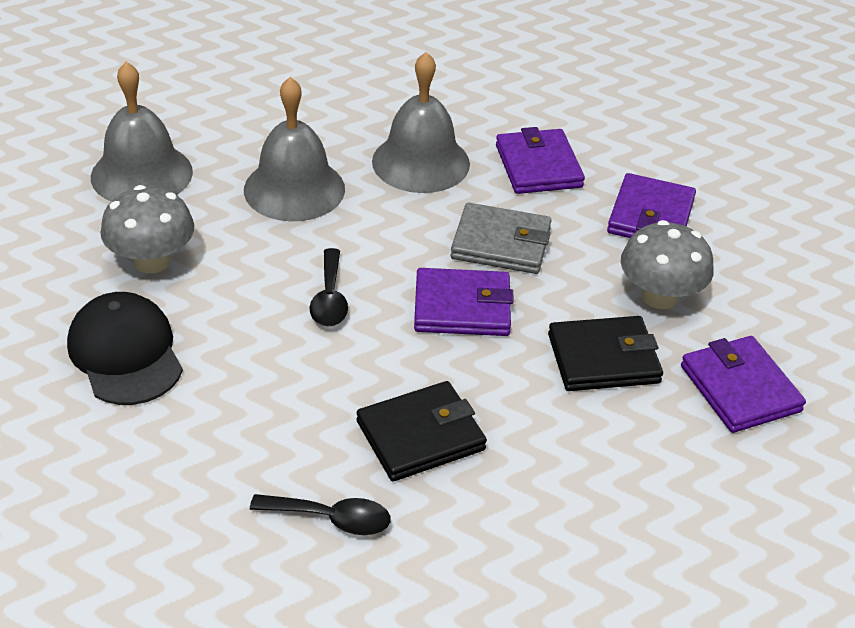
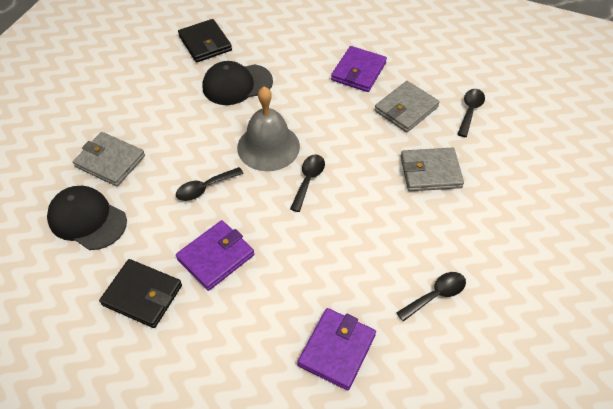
black cap: 1 -> 2
black spoon: 2 -> 4
grey bell: 3 -> 1
grey mushroom: 2 -> 0
grey wallet: 1 -> 3
purple wallet: 4 -> 3

